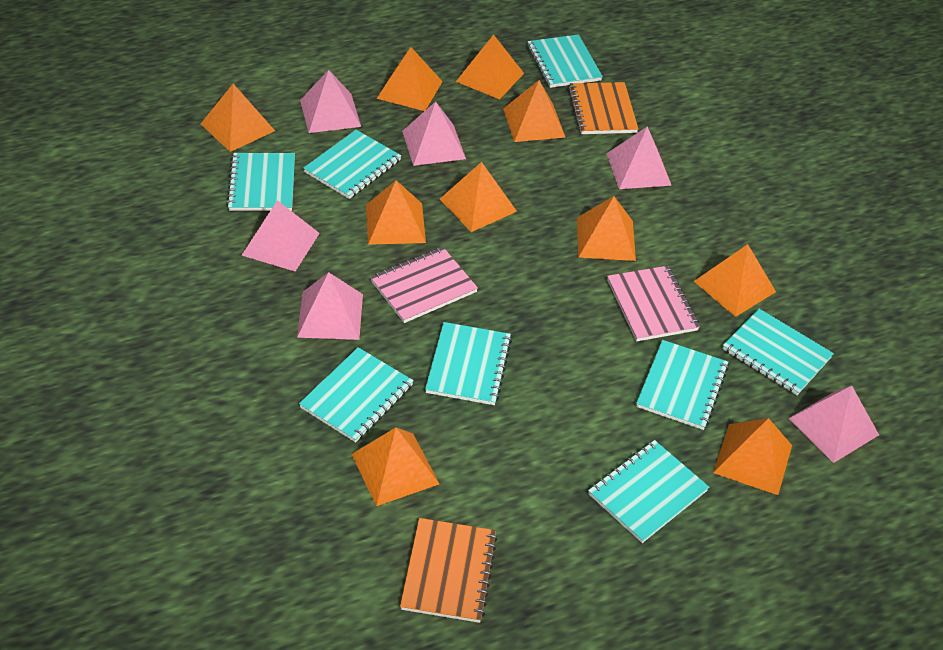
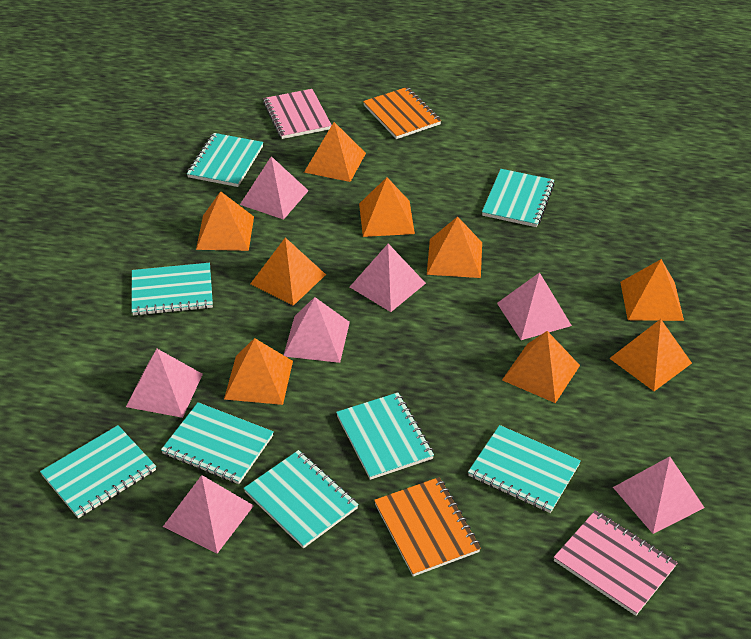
orange pyramid: 10 -> 9
pink pyramid: 6 -> 7

